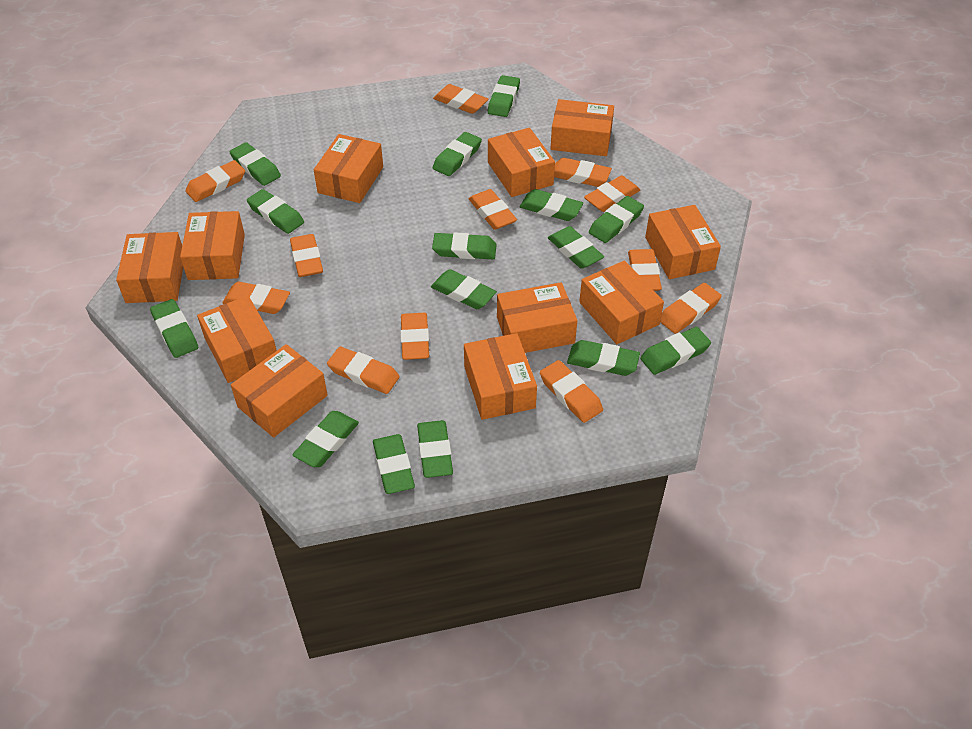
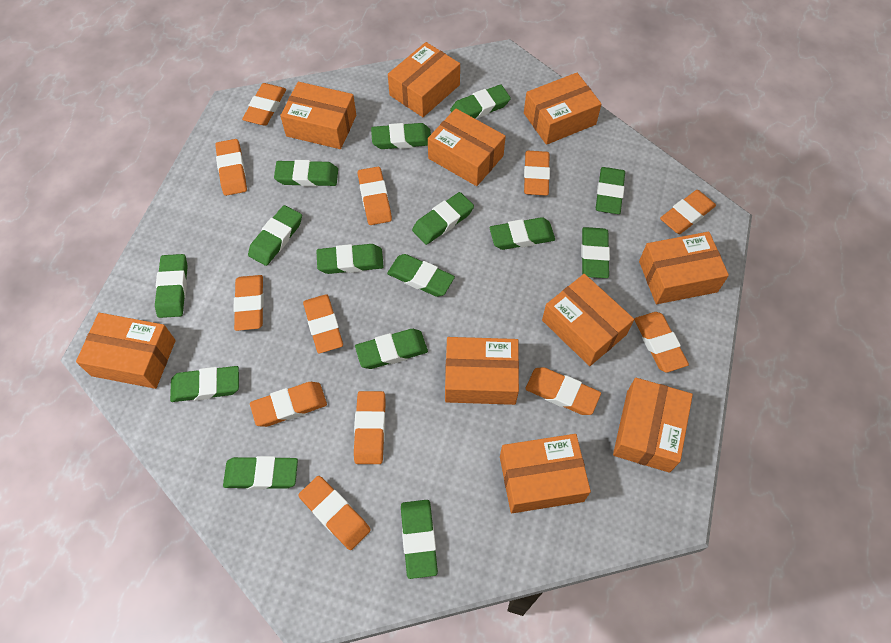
orange box: 11 -> 10

